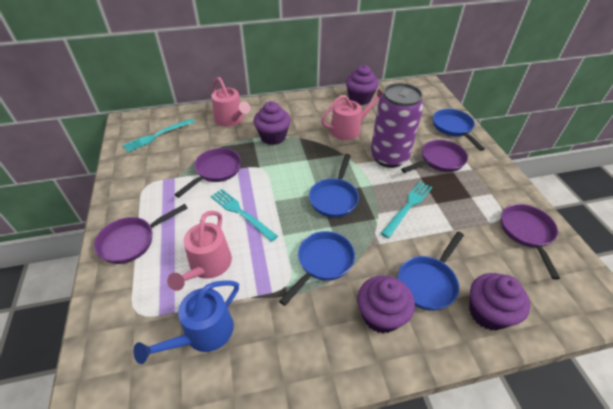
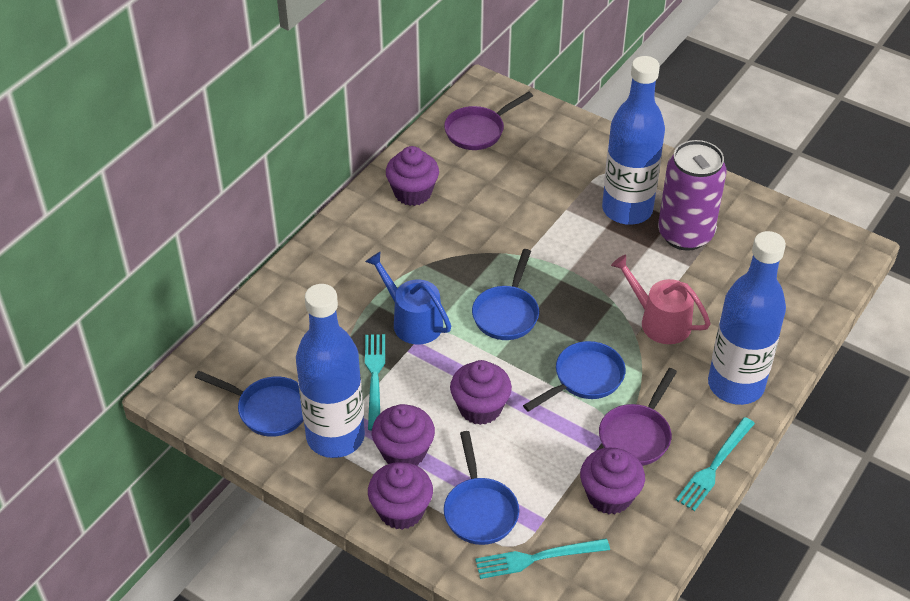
blue bottle: 0 -> 3
pink watering can: 3 -> 1
purple cupcake: 4 -> 5
purple pan: 4 -> 2

